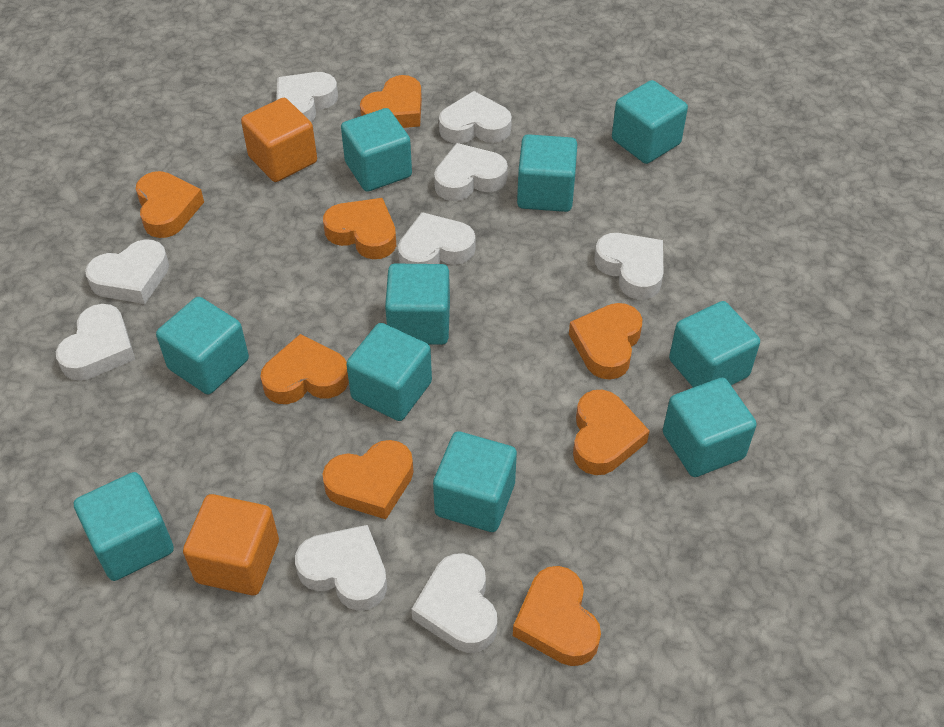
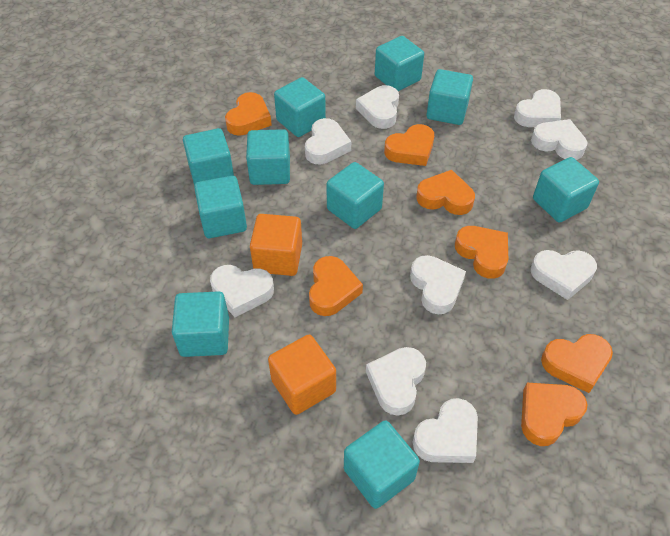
orange heart: 8 -> 7

